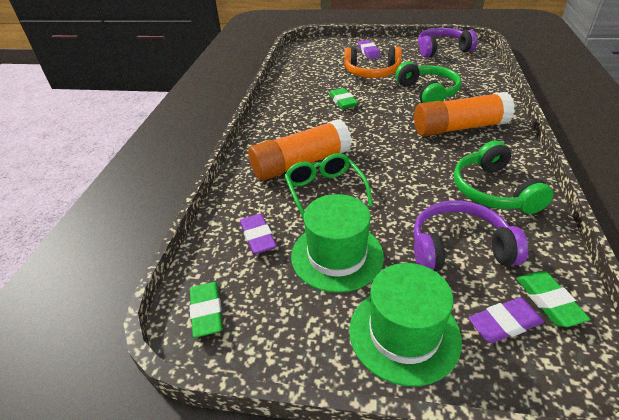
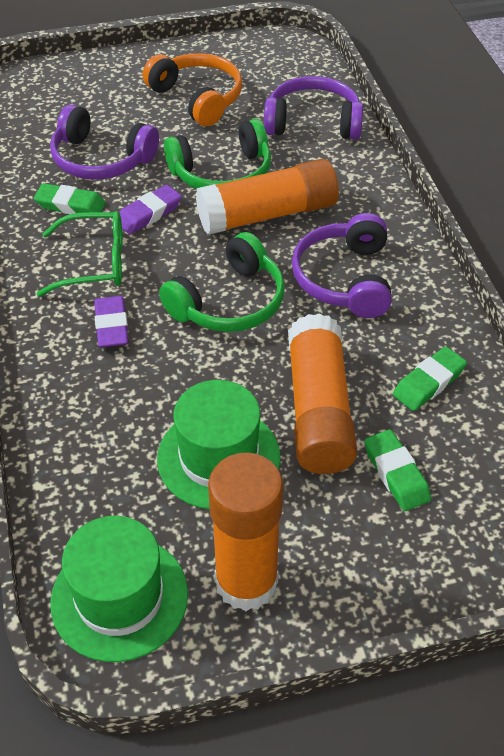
orange glue stick: 2 -> 3
purple eraser: 3 -> 2
purple headphones: 2 -> 3

